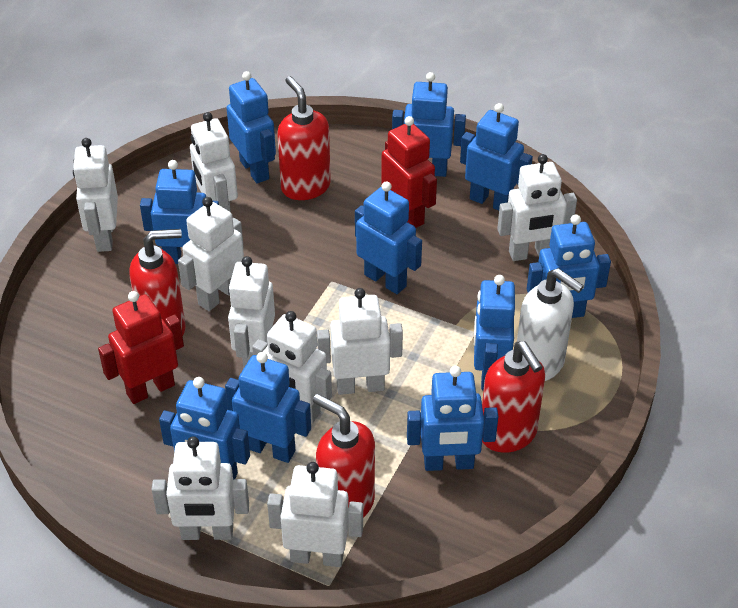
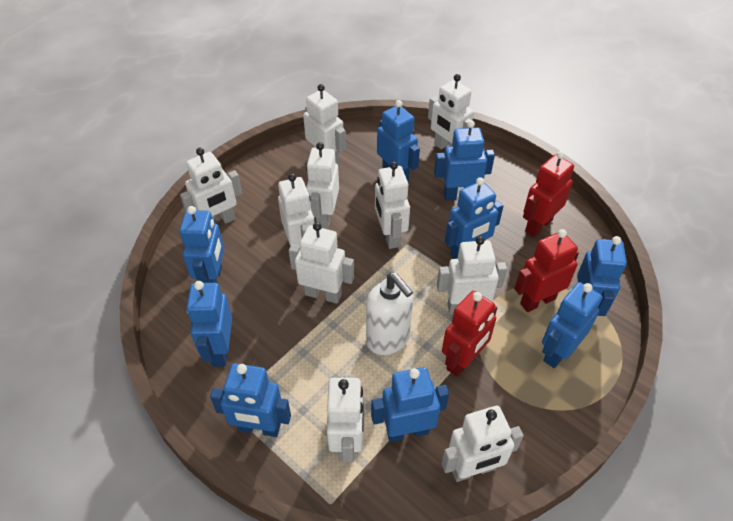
blue robot: 10 -> 9
red robot: 2 -> 3
red soap dispenser: 4 -> 0
white robot: 9 -> 10

